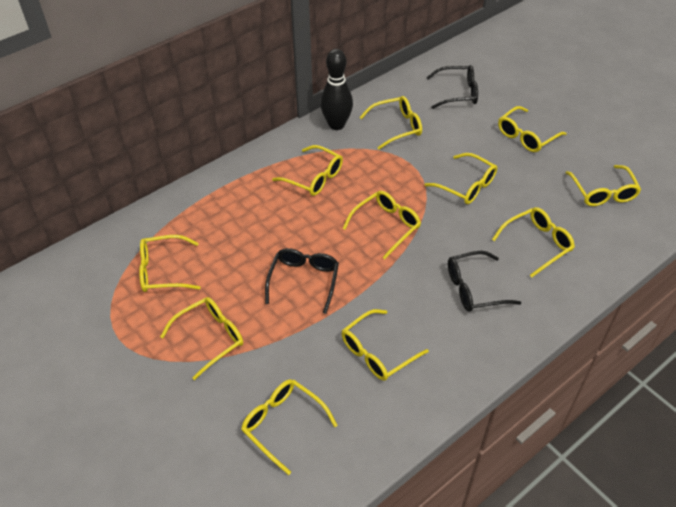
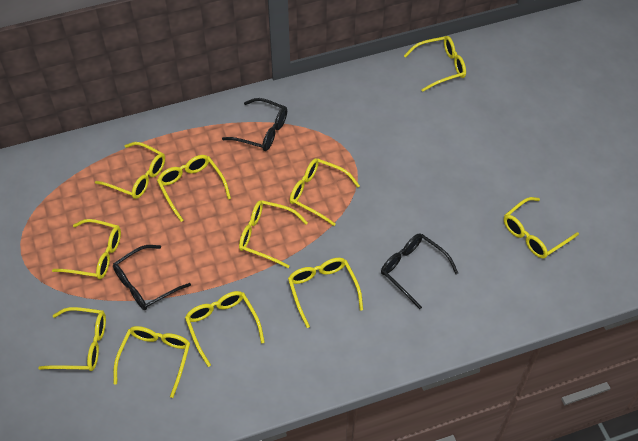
black bowling pin: 1 -> 0

